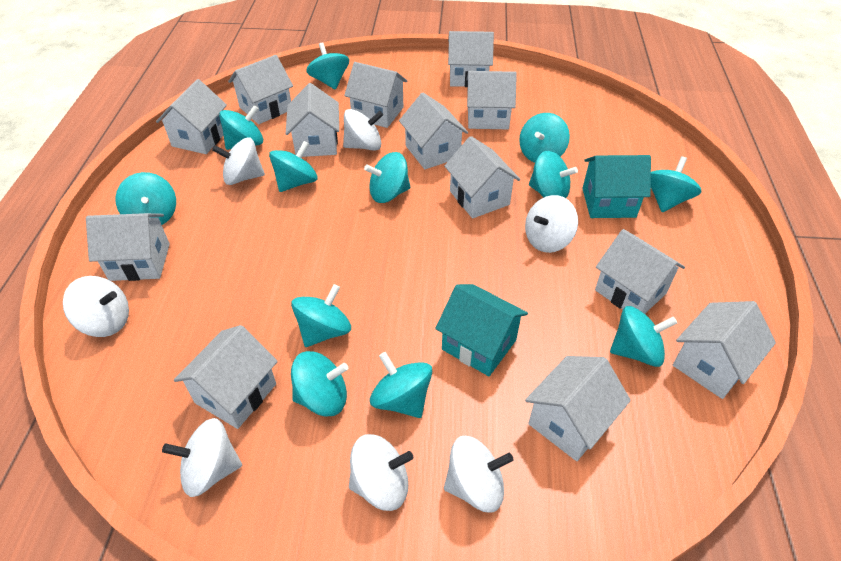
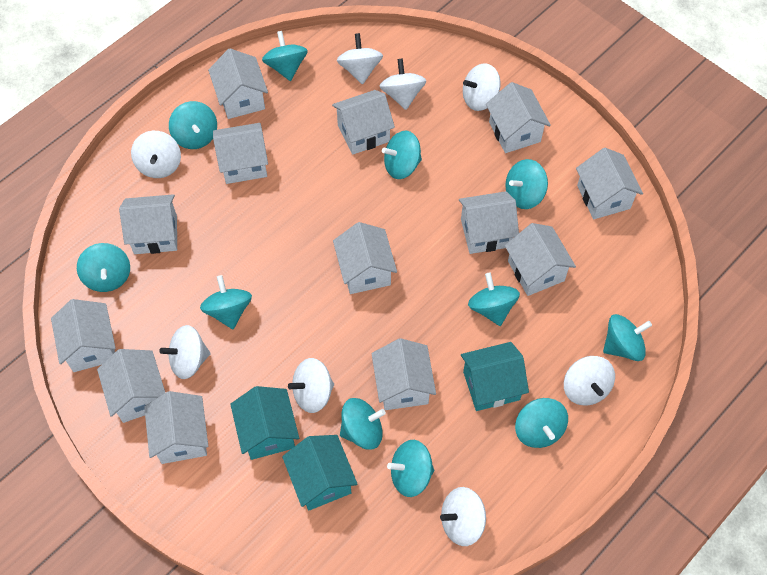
turquoise house: 2 -> 3
turquoise spinning top: 12 -> 11
white spinning top: 7 -> 8

